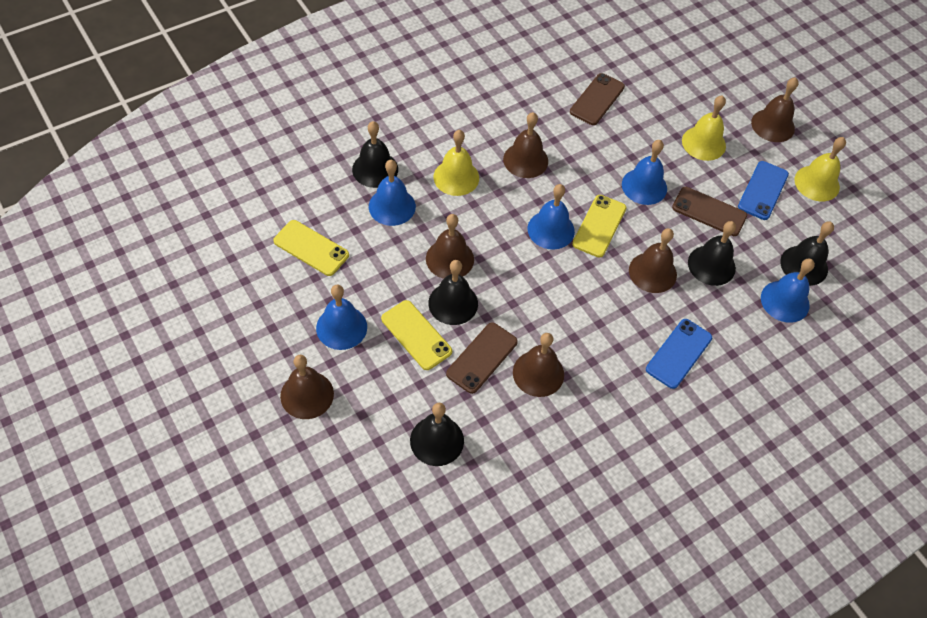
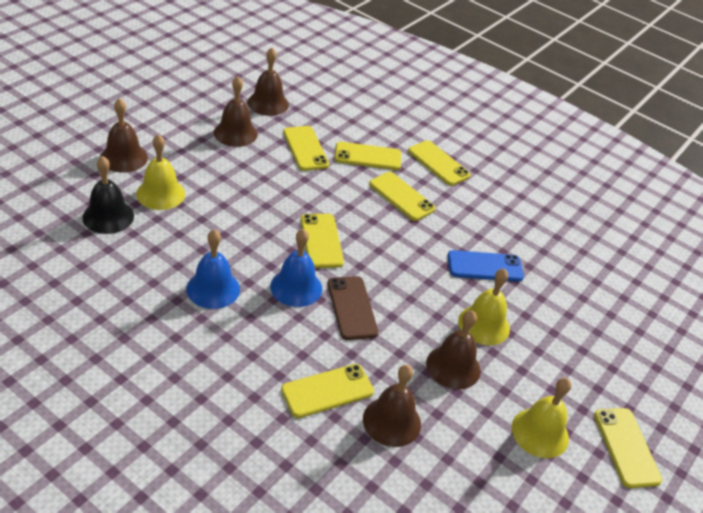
black bell: 5 -> 1
blue bell: 5 -> 2
blue phone: 2 -> 1
brown bell: 6 -> 5
brown phone: 3 -> 1
yellow phone: 3 -> 7

